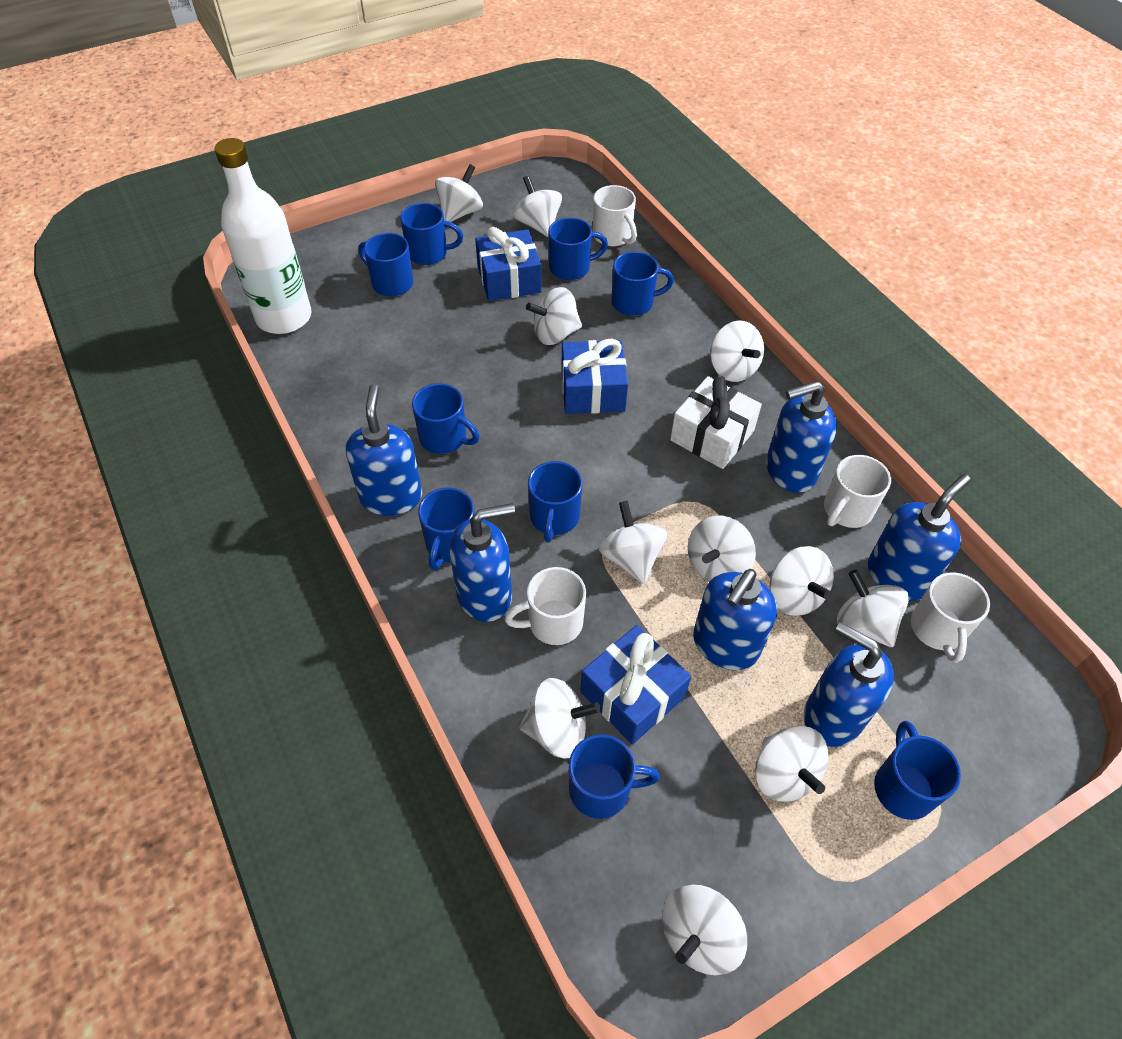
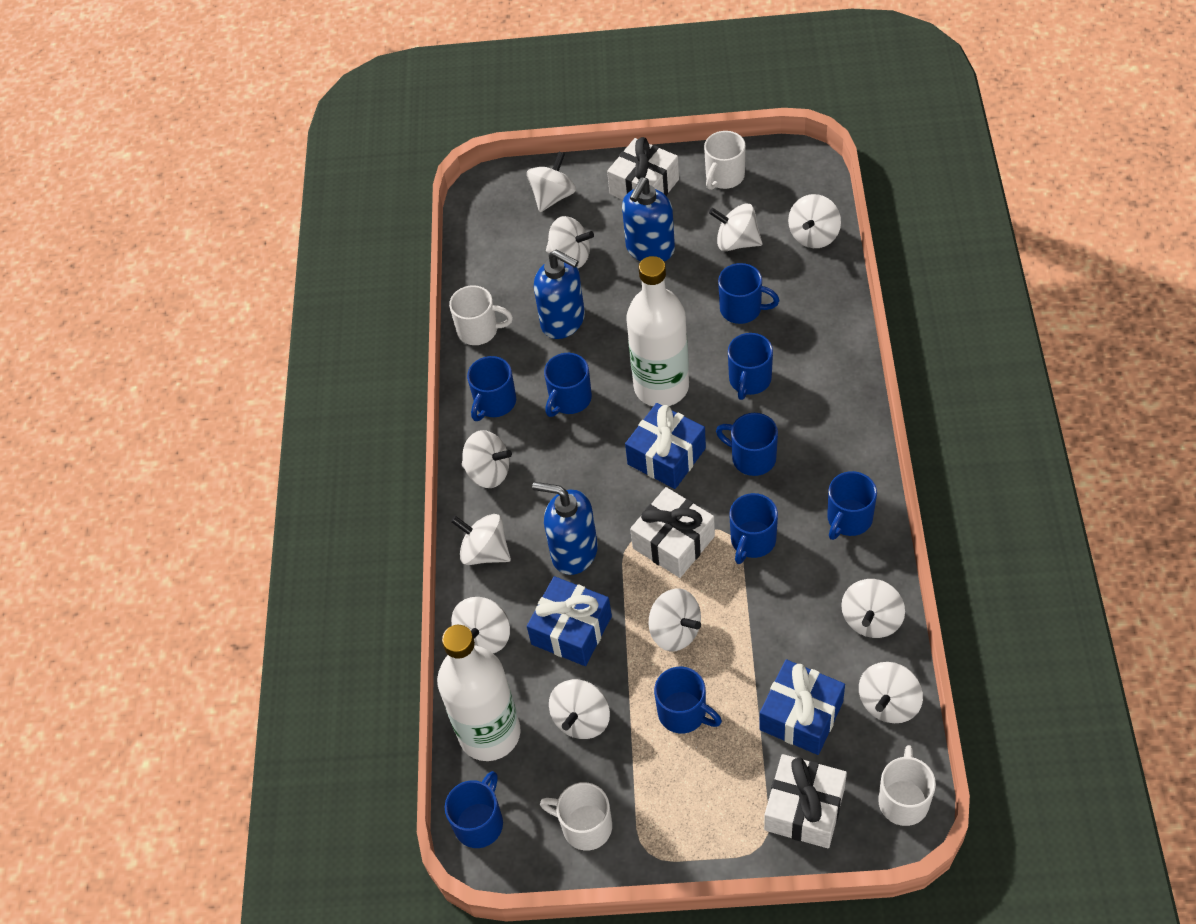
blue soap dispenser: 6 -> 3
white bottle: 1 -> 2
white gift: 1 -> 3

